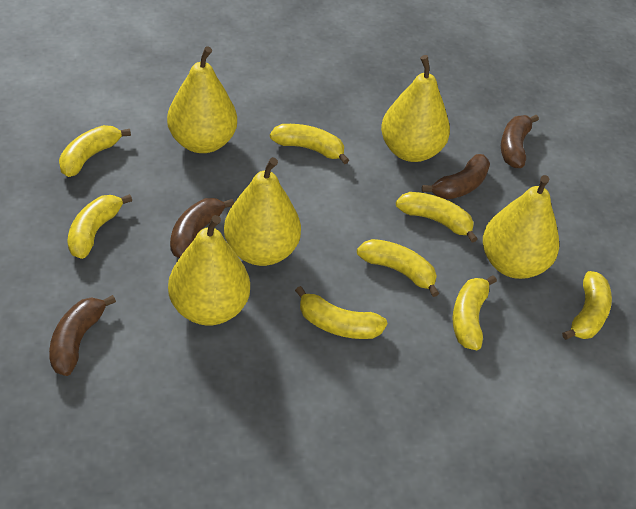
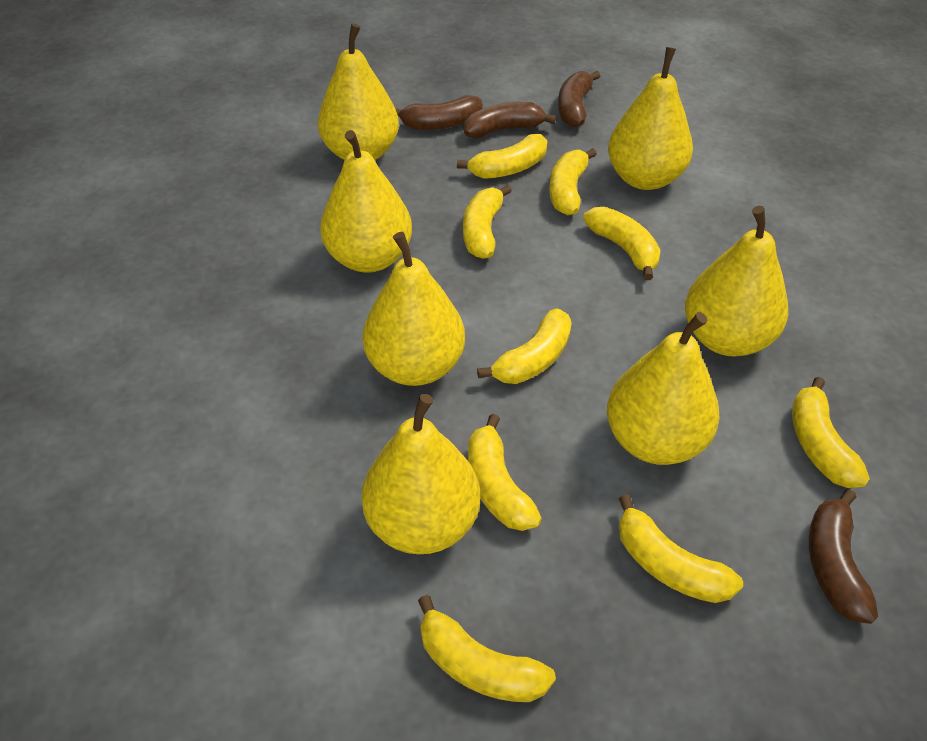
yellow banana: 8 -> 9
yellow pear: 5 -> 7

